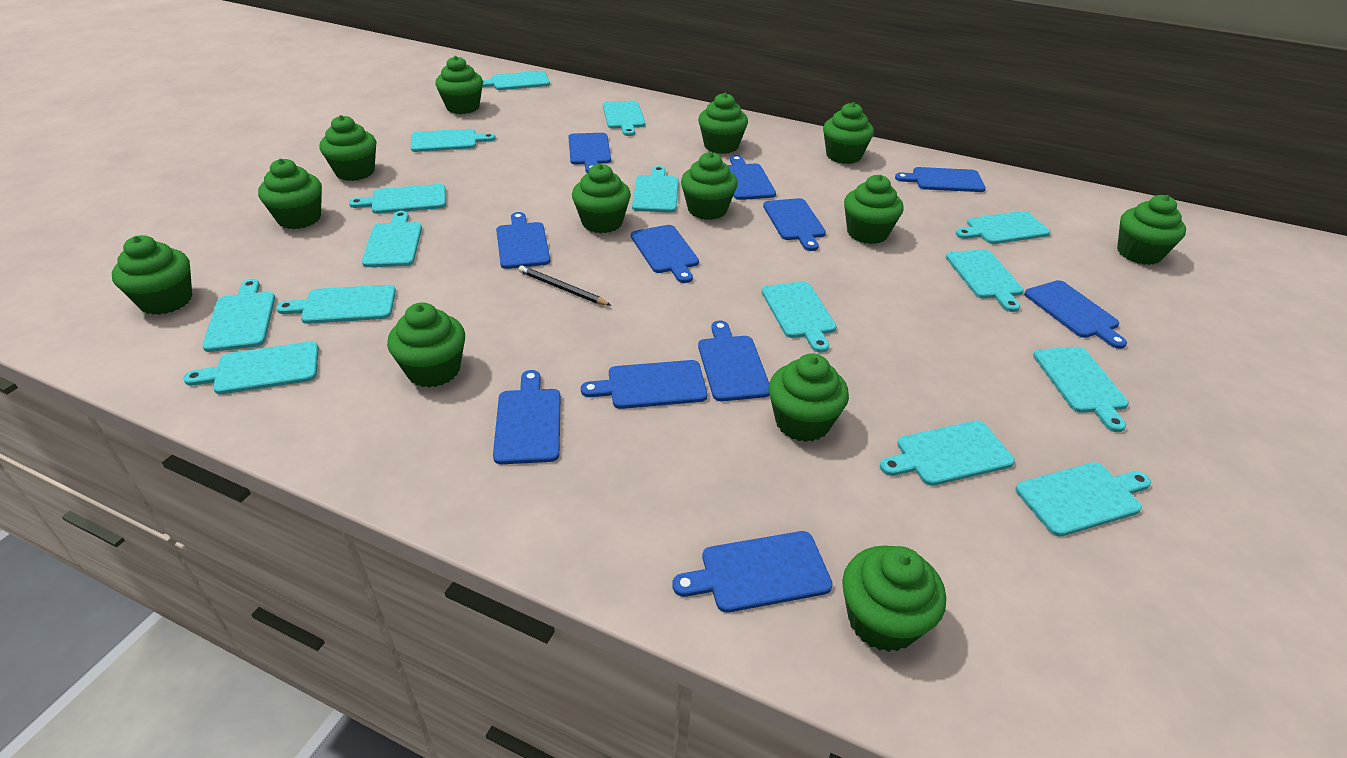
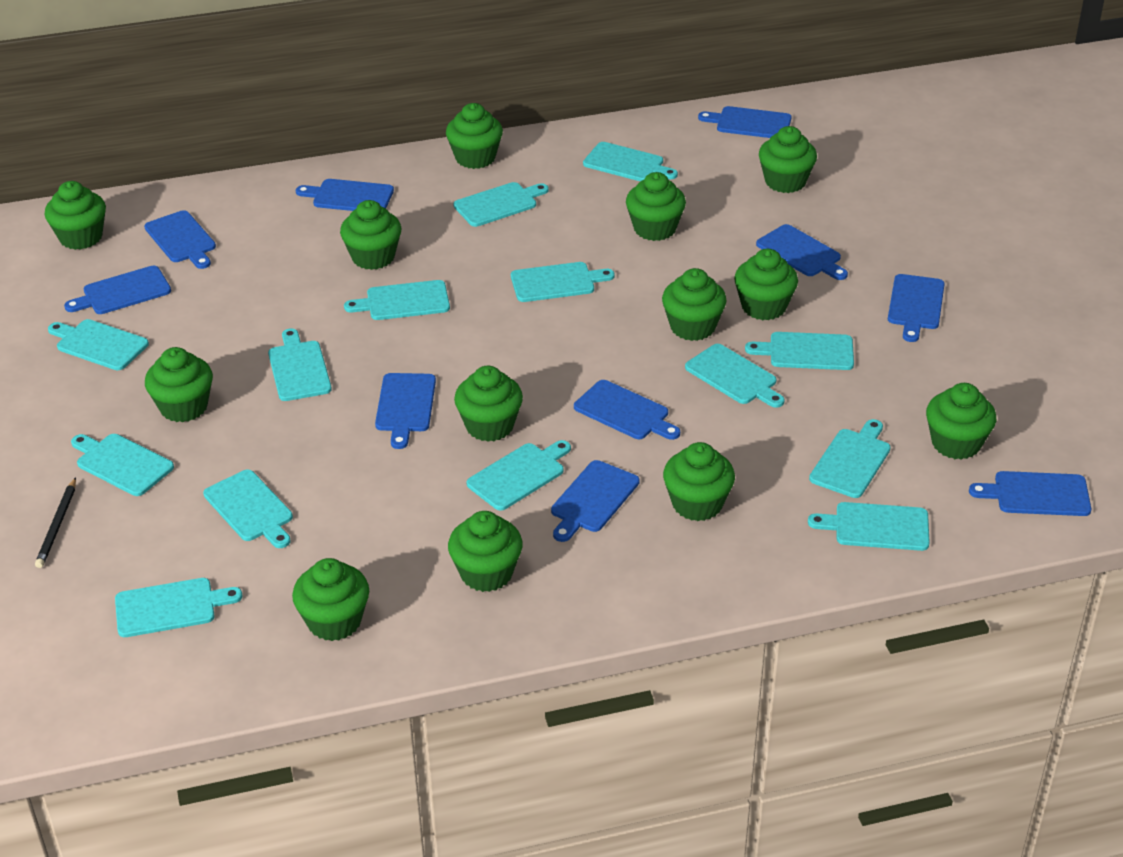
blue cutting board: 11 -> 10
turquoise cutting board: 15 -> 14

